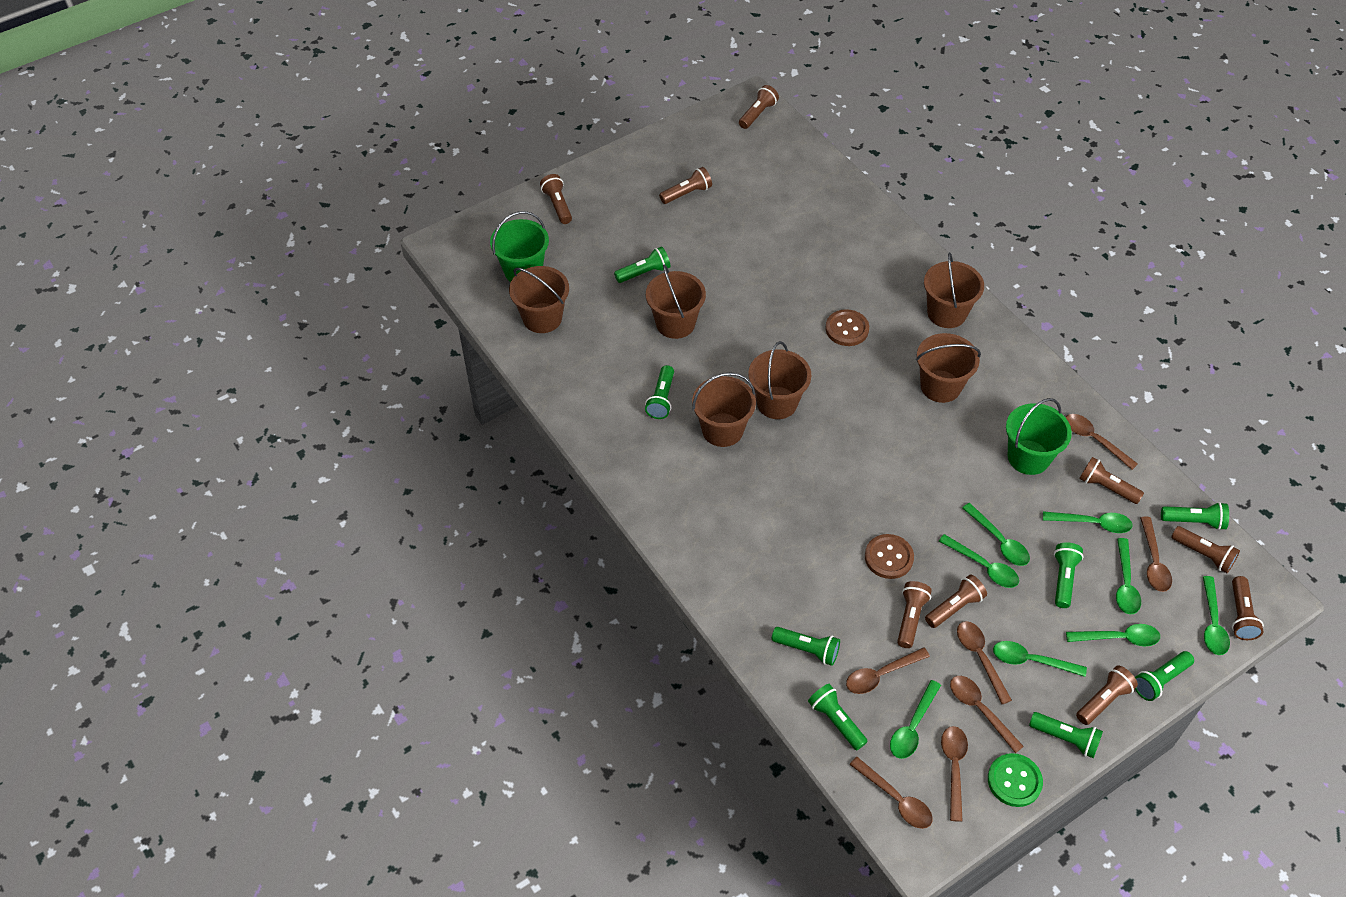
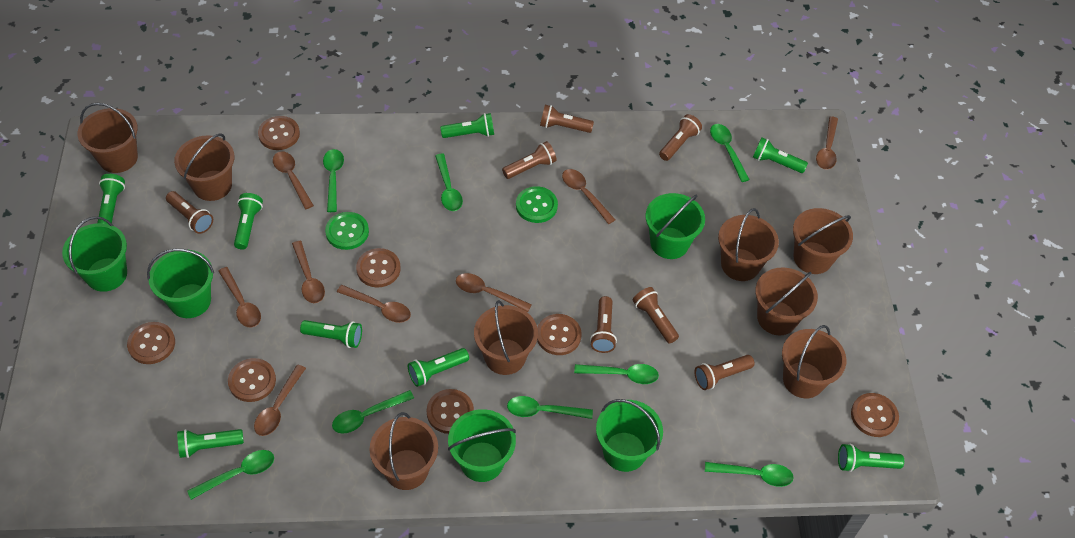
brown bucket: 6 -> 8
brown button: 2 -> 7
brown flashlight: 9 -> 7
brown spoon: 7 -> 8
green bucket: 2 -> 5
green button: 1 -> 2

